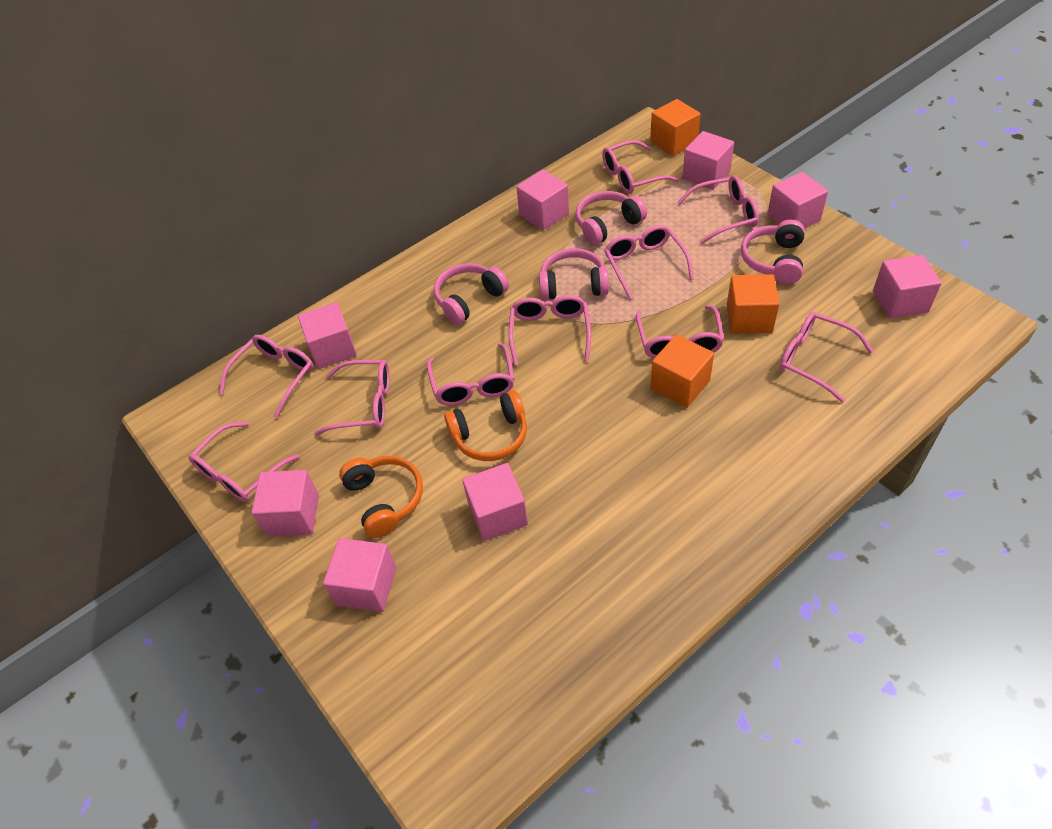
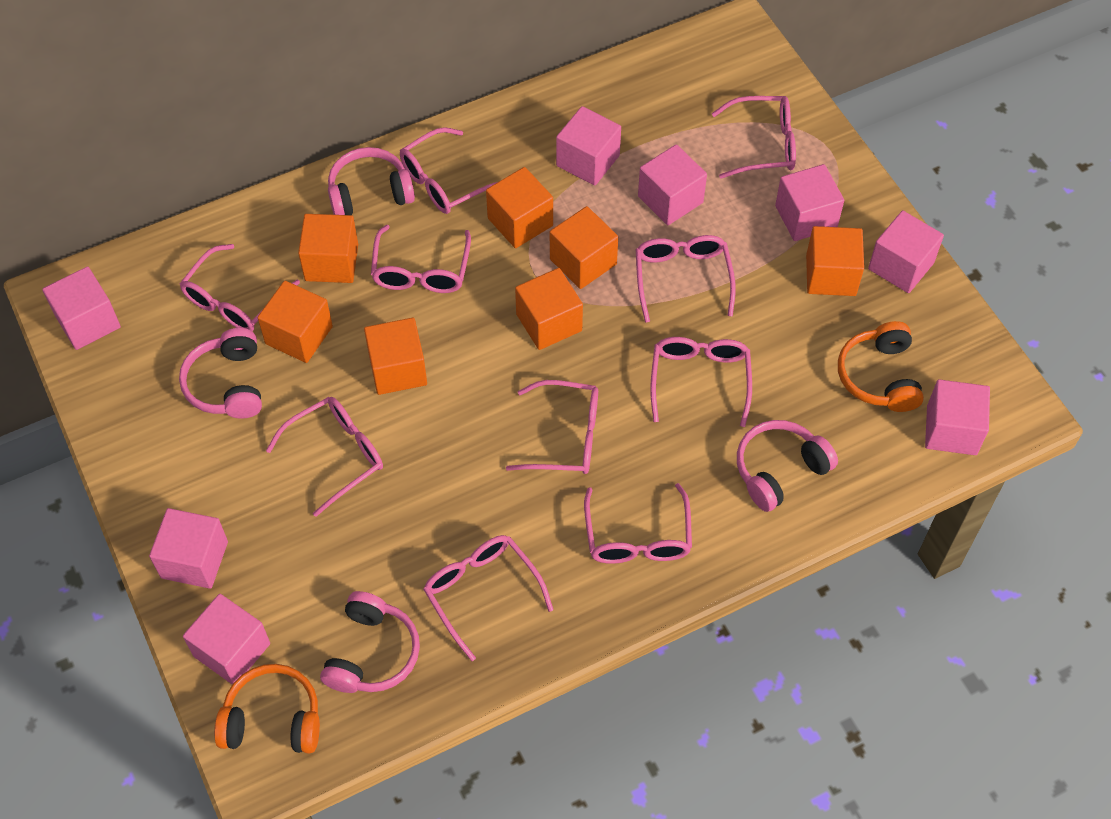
orange cube: 3 -> 7

